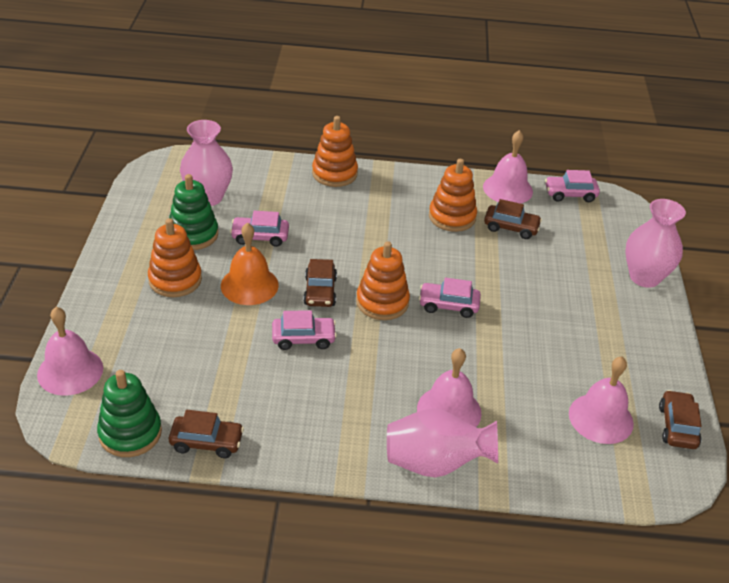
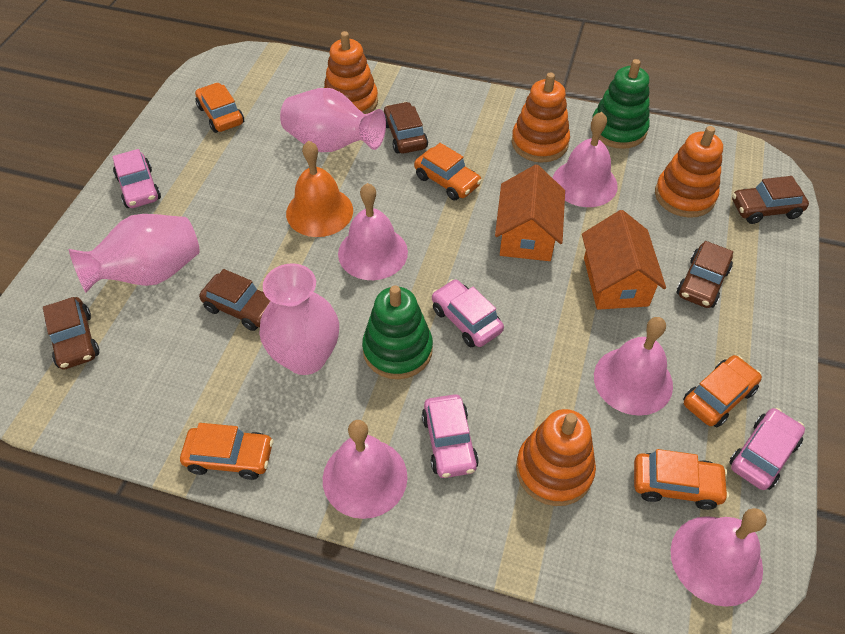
brown car: 4 -> 5
orange car: 0 -> 5
orange house: 0 -> 2
pink bell: 4 -> 5

